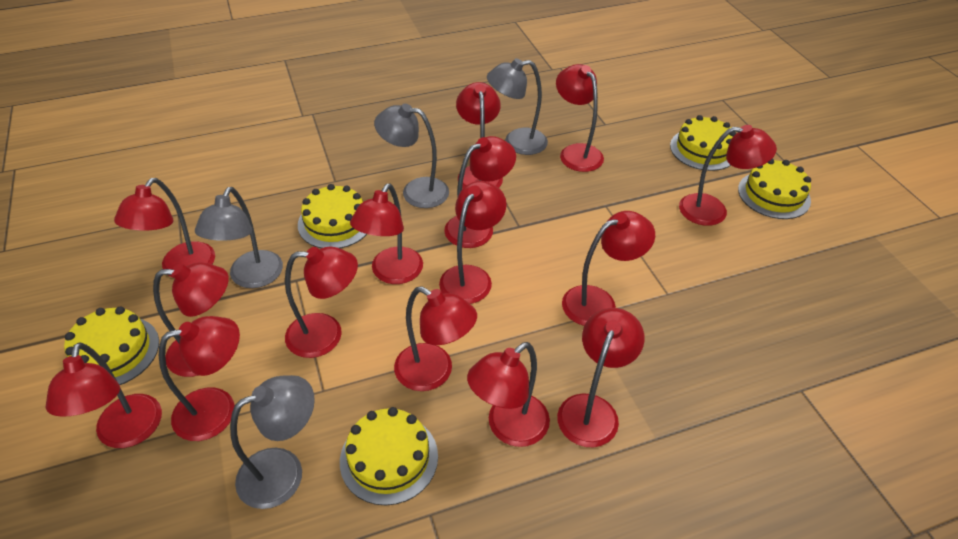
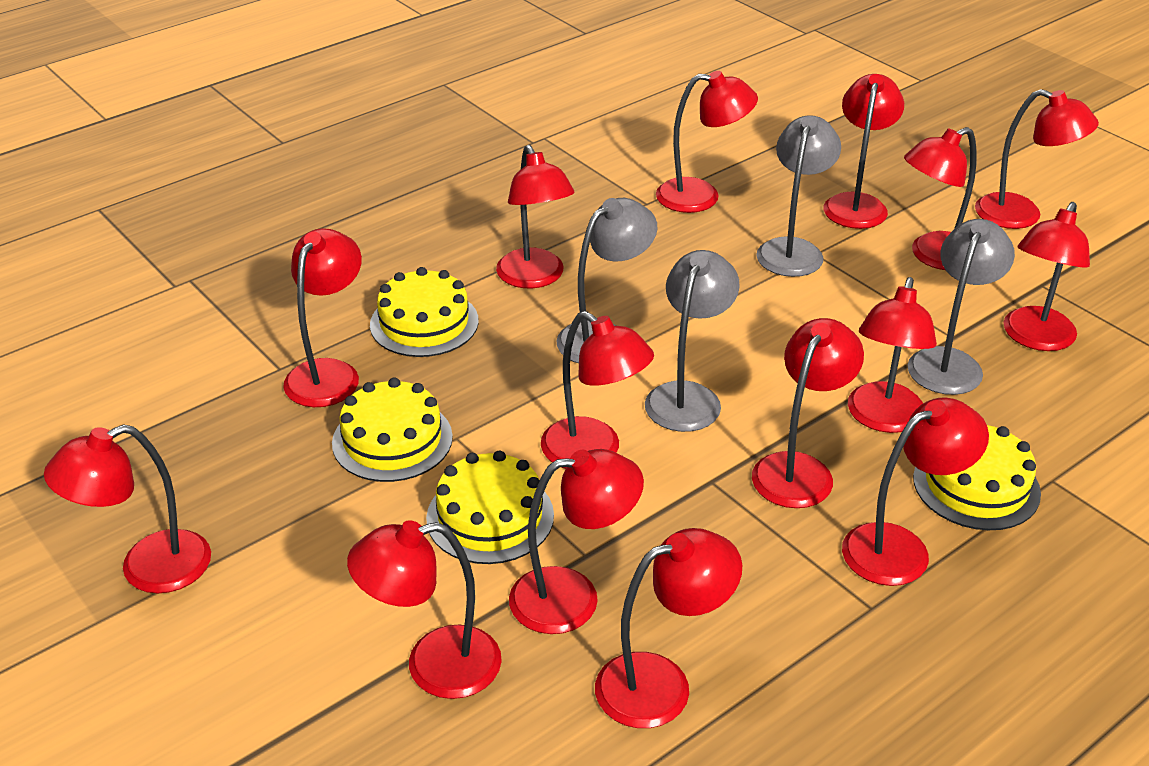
yellow cake: 5 -> 4

